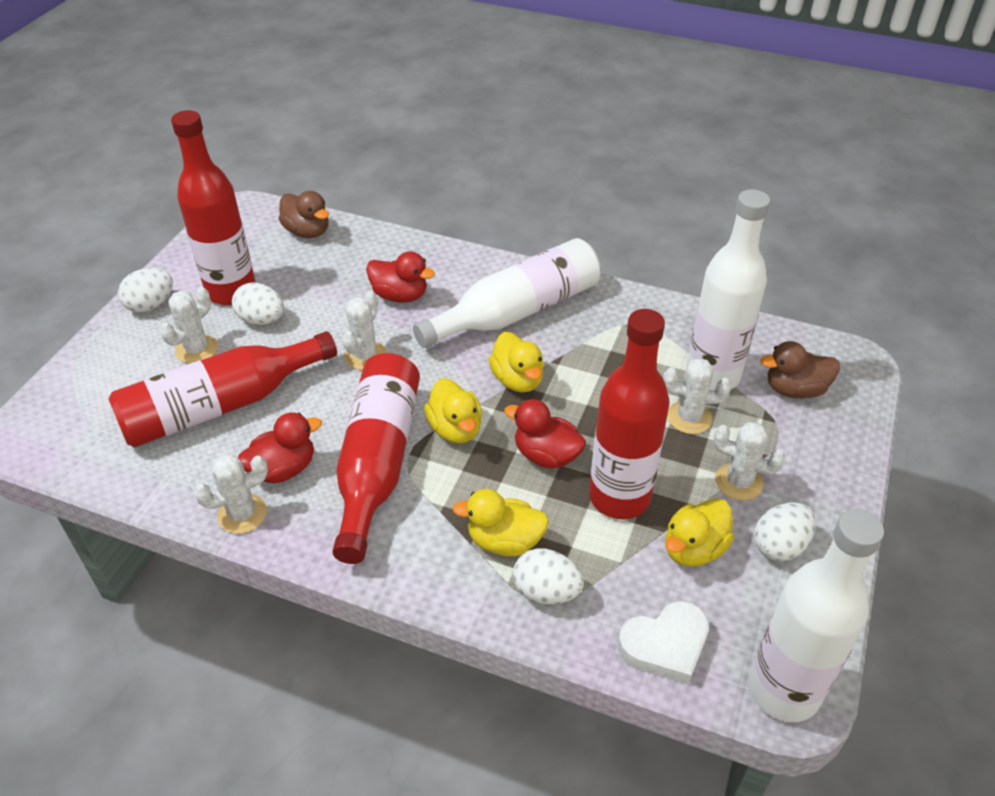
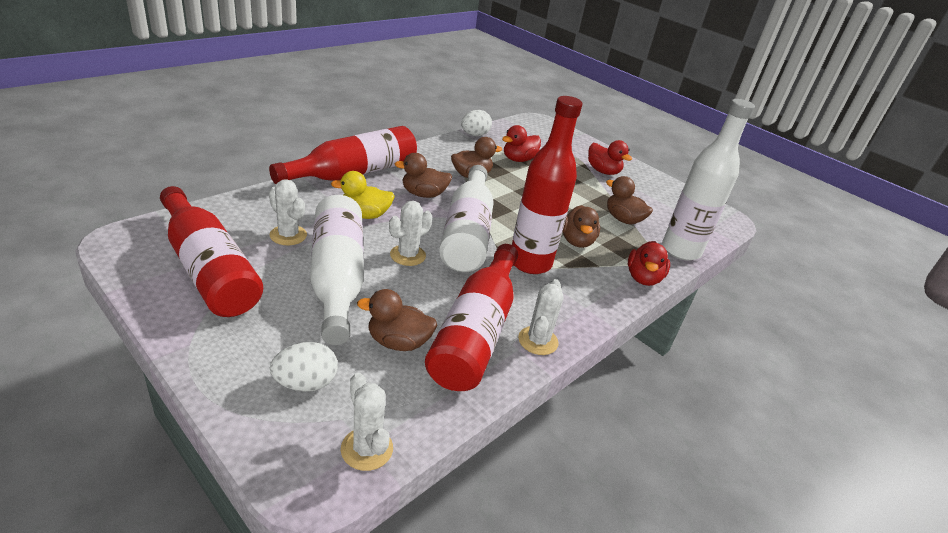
brown duck: 2 -> 5
white cactus: 5 -> 4
white egg: 4 -> 2
white heart: 1 -> 0
yellow duck: 4 -> 1

